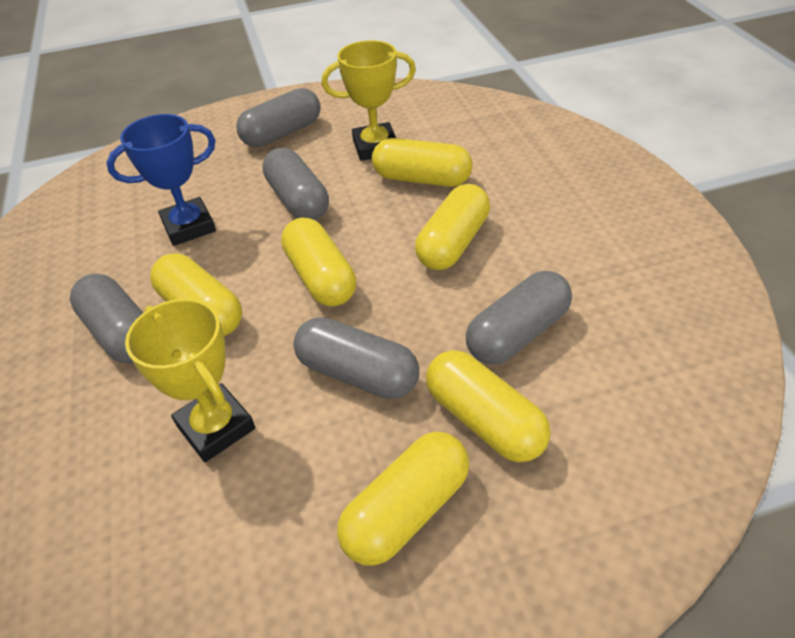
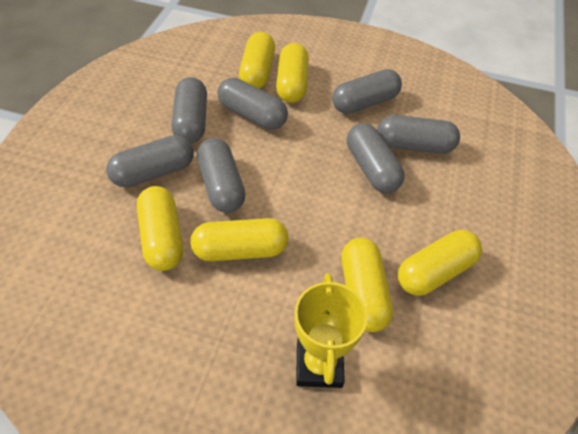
blue trophy: 1 -> 0
grey capsule: 5 -> 7
yellow trophy: 2 -> 1

